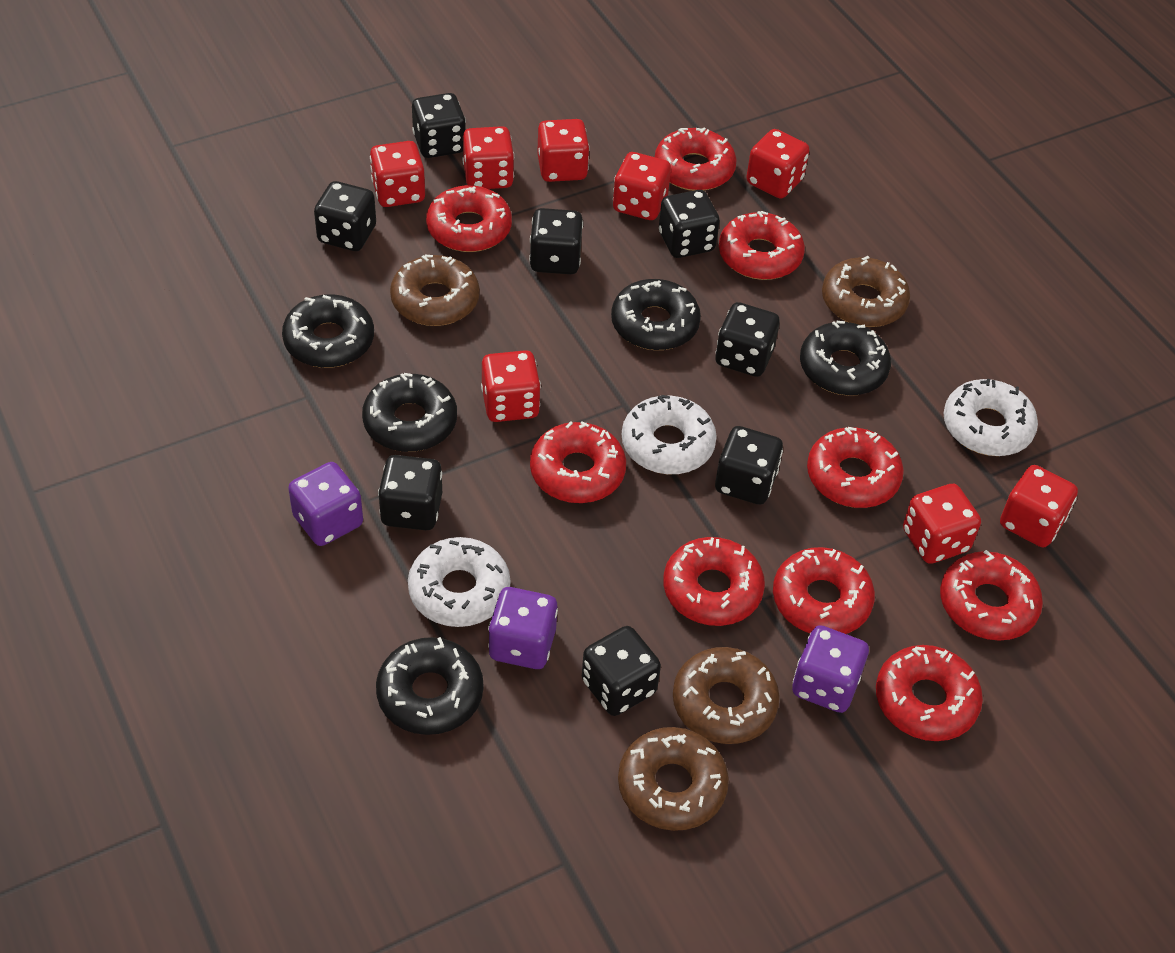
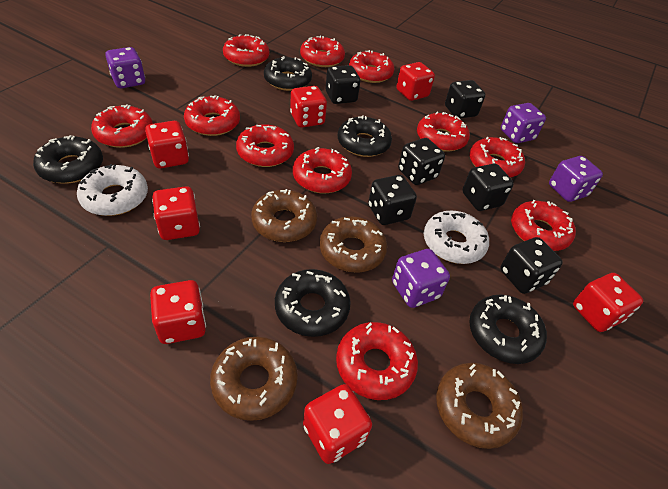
black dice: 8 -> 6
purple dice: 3 -> 4
red dice: 8 -> 7
red donut: 9 -> 11
white donut: 3 -> 2

